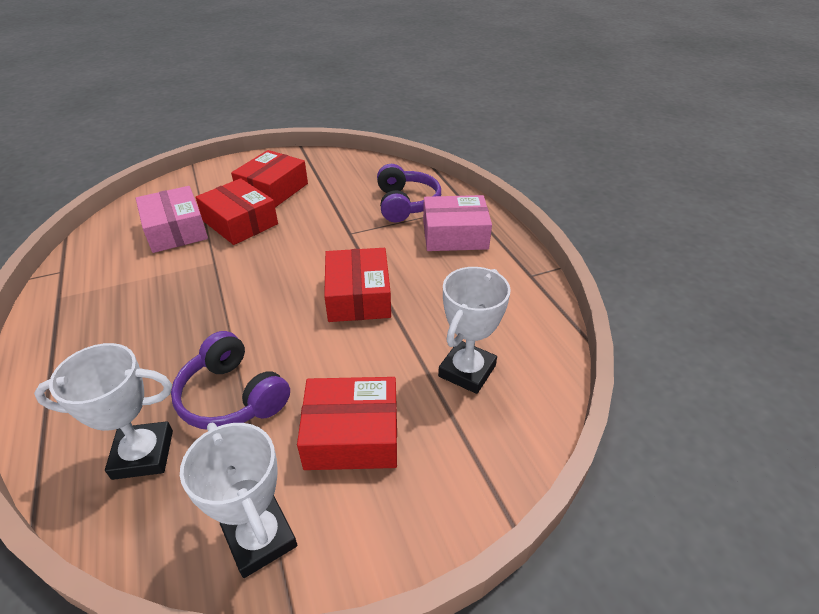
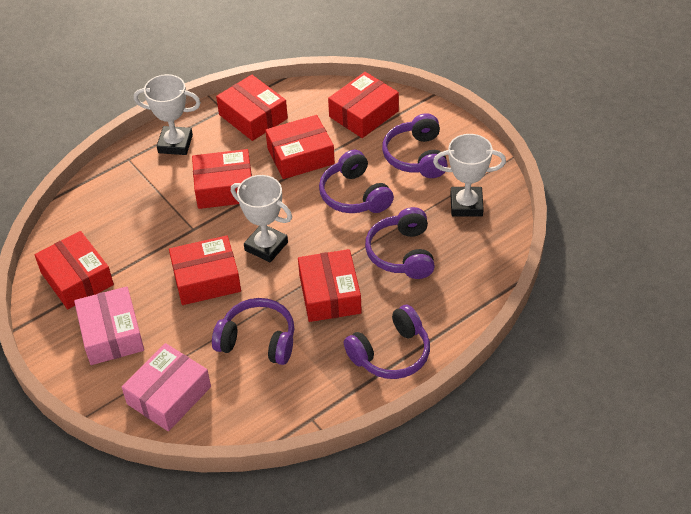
purple headphones: 2 -> 5
red box: 4 -> 7

